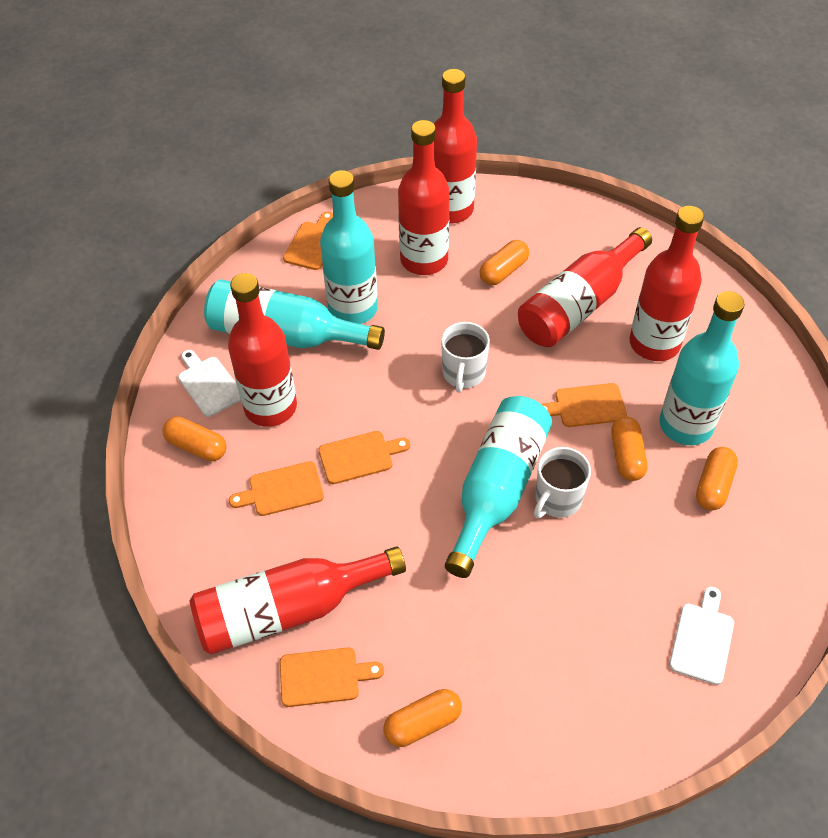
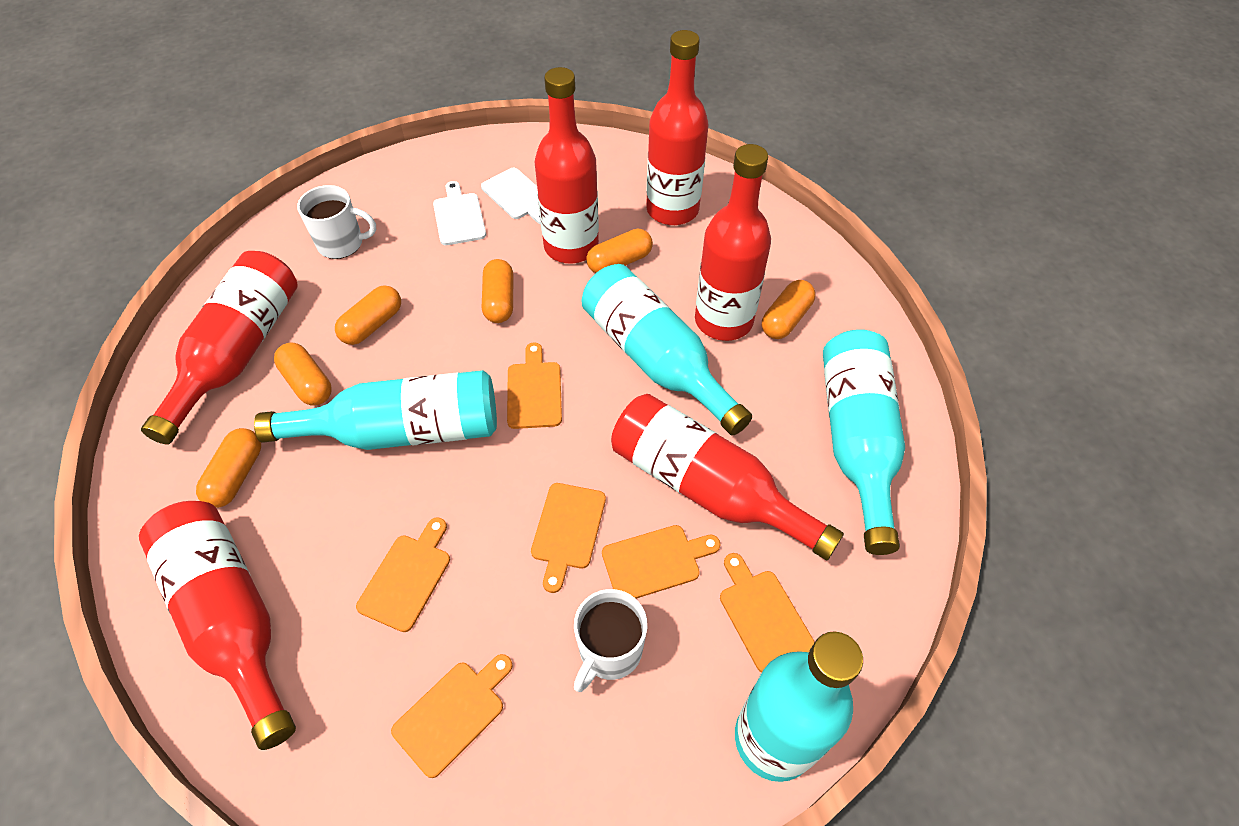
orange capsule: 5 -> 6
orange cutting board: 5 -> 6

